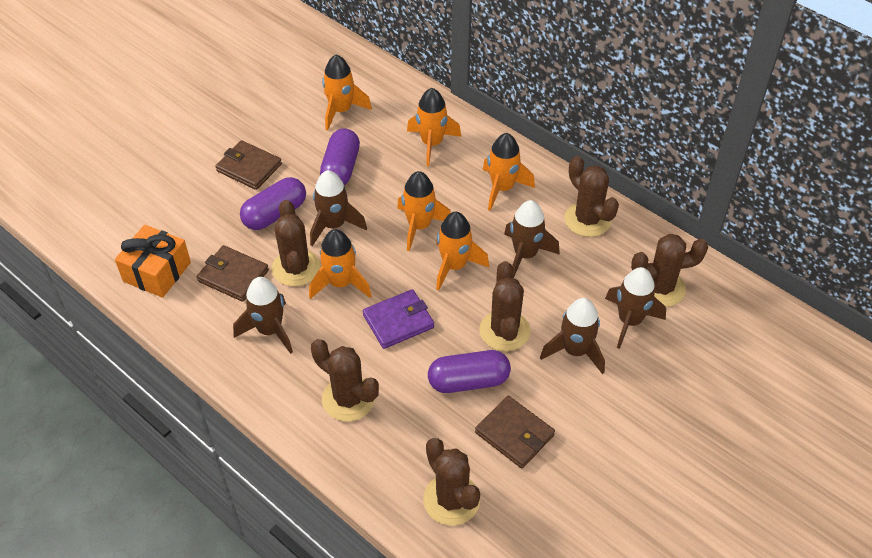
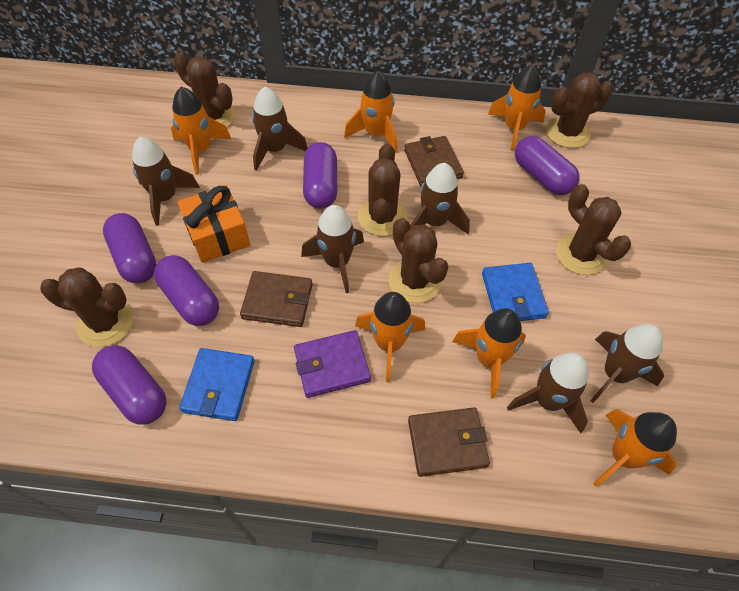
blue wallet: 0 -> 2
brown rocket: 5 -> 6
purple capsule: 3 -> 5

